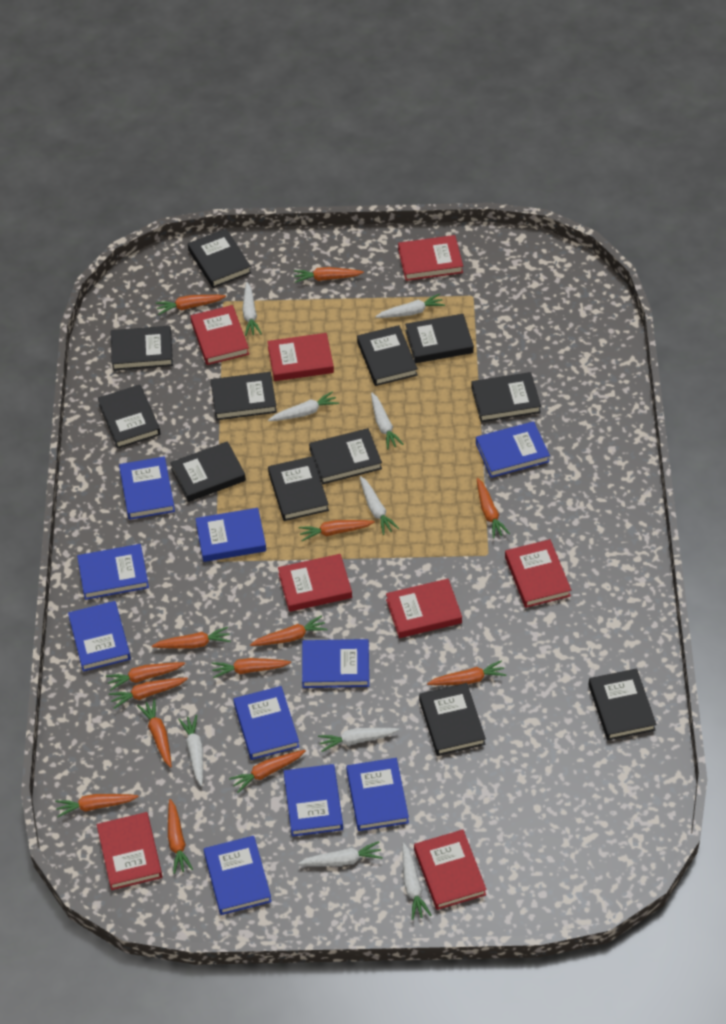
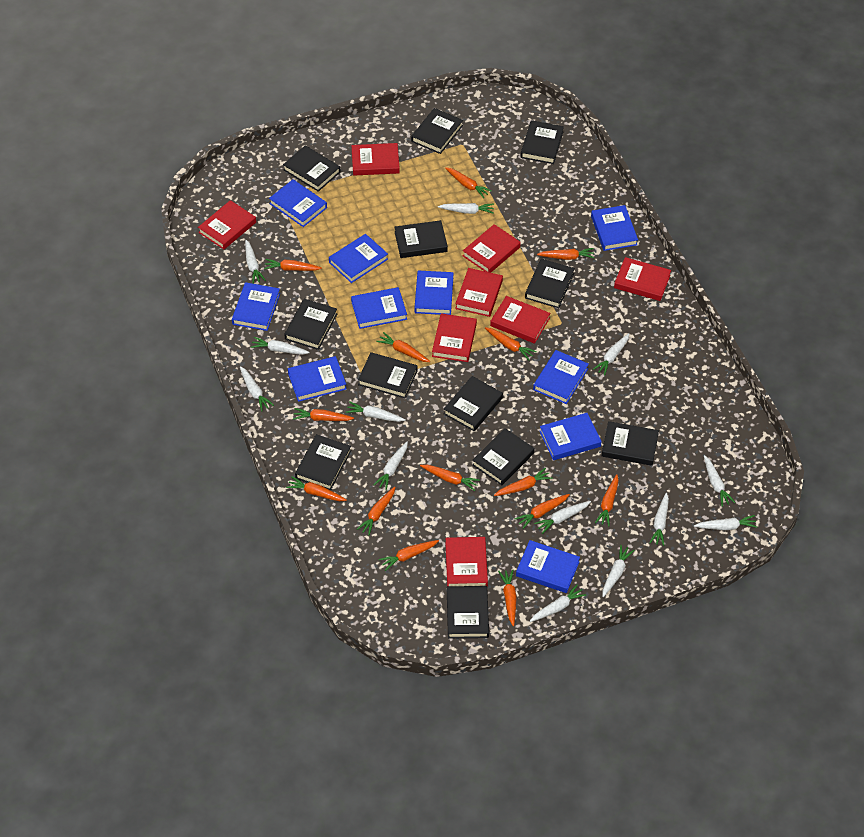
white carrot: 9 -> 13

